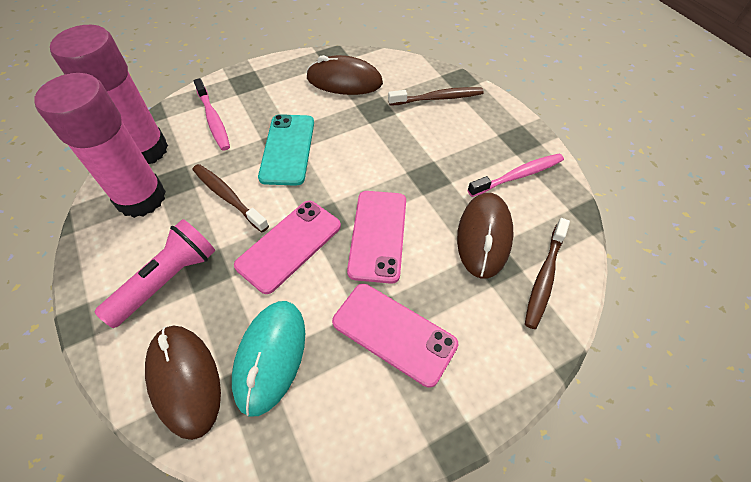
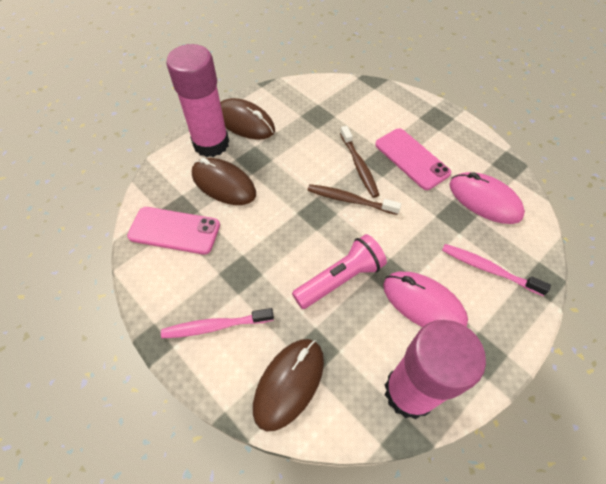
brown toothbrush: 3 -> 2
pink mouse: 0 -> 2
pink phone: 3 -> 2
turquoise mouse: 1 -> 0
turquoise phone: 1 -> 0

